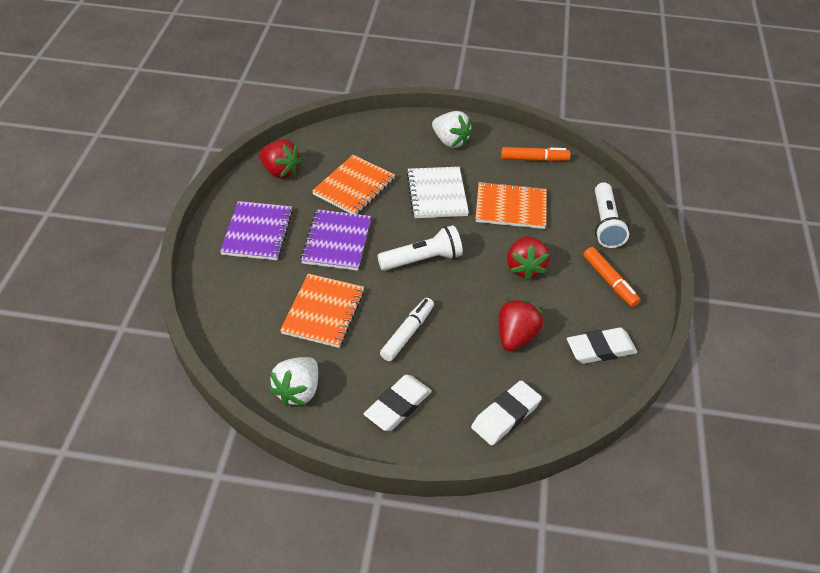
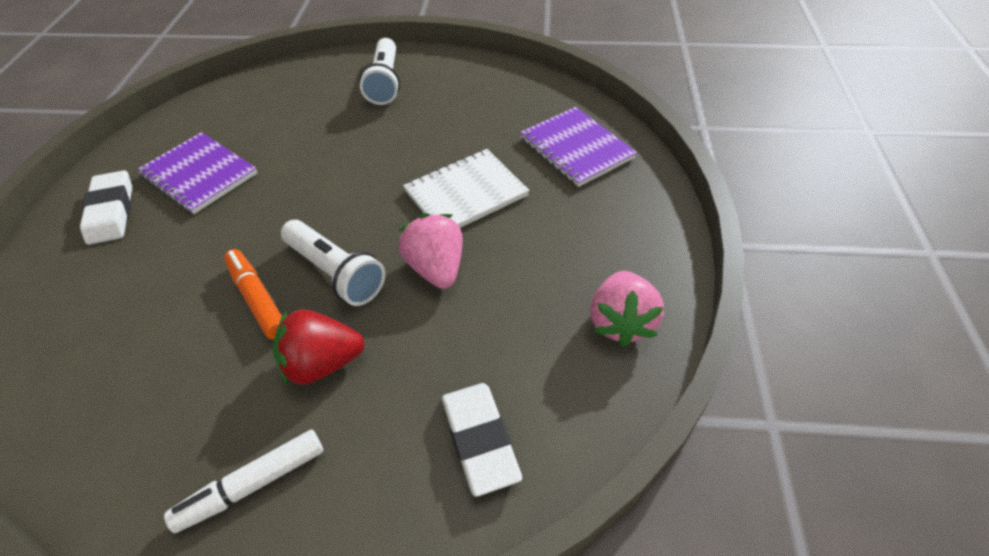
orange marker: 2 -> 1
orange notebook: 3 -> 0
pink strawberry: 0 -> 2
red strawberry: 3 -> 1
white eraser: 3 -> 2
white strawberry: 2 -> 0

